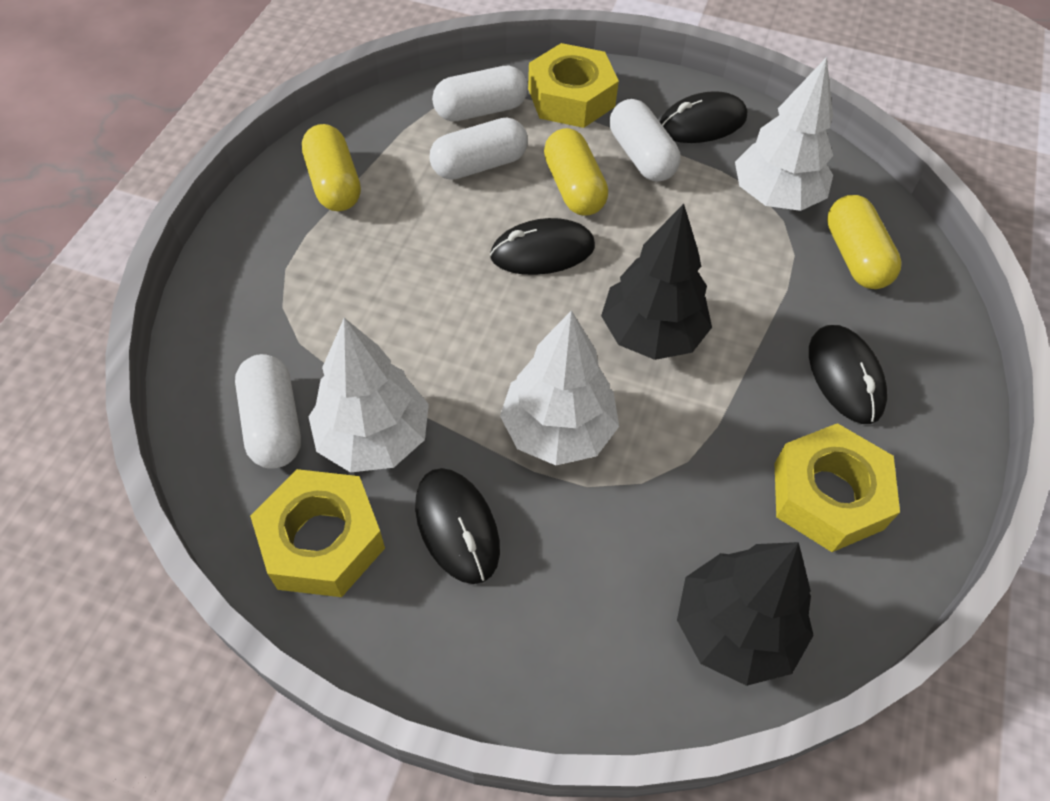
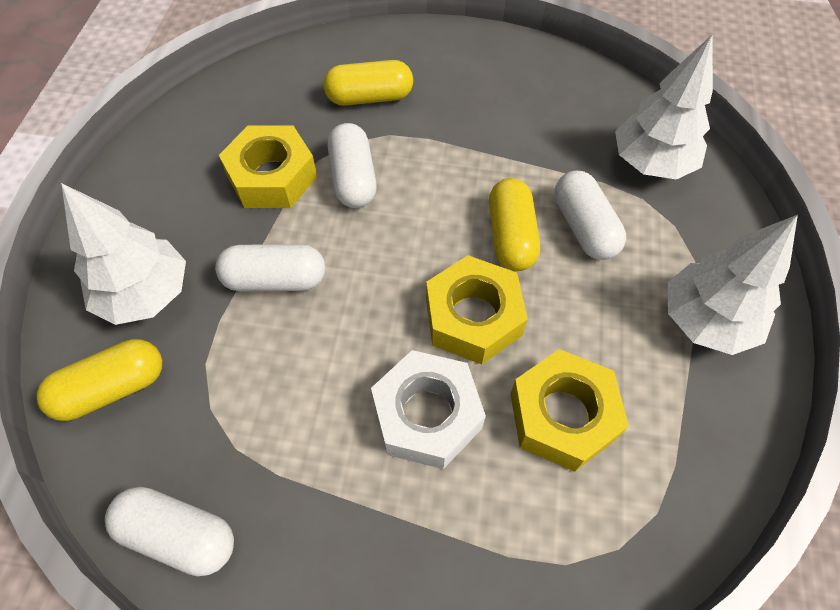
black mouse: 4 -> 0
black tree: 2 -> 0
white nut: 0 -> 1

